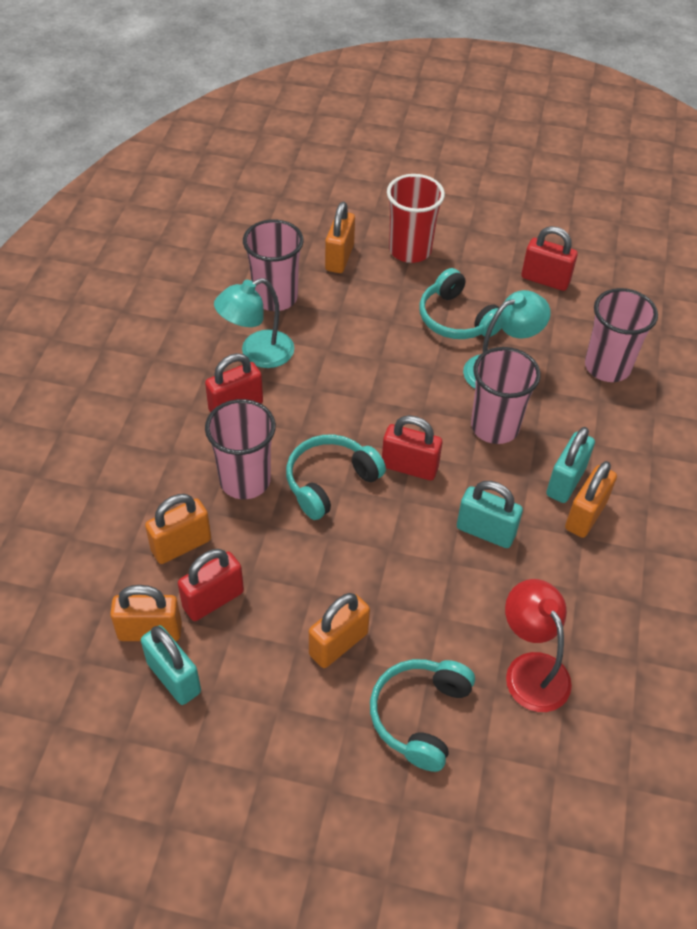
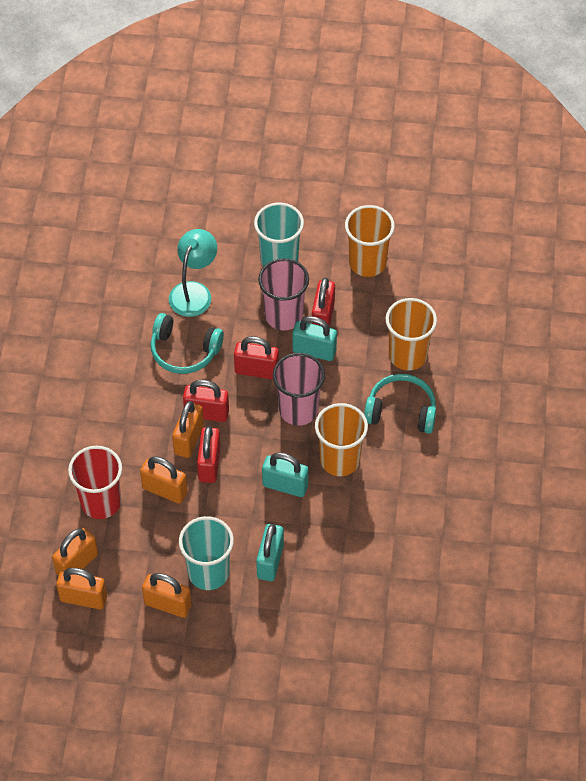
orange cup: 0 -> 3
pink cup: 4 -> 2
red lamp: 1 -> 0
turquoise cup: 0 -> 2
turquoise headphones: 3 -> 2
turquoise lamp: 2 -> 1

